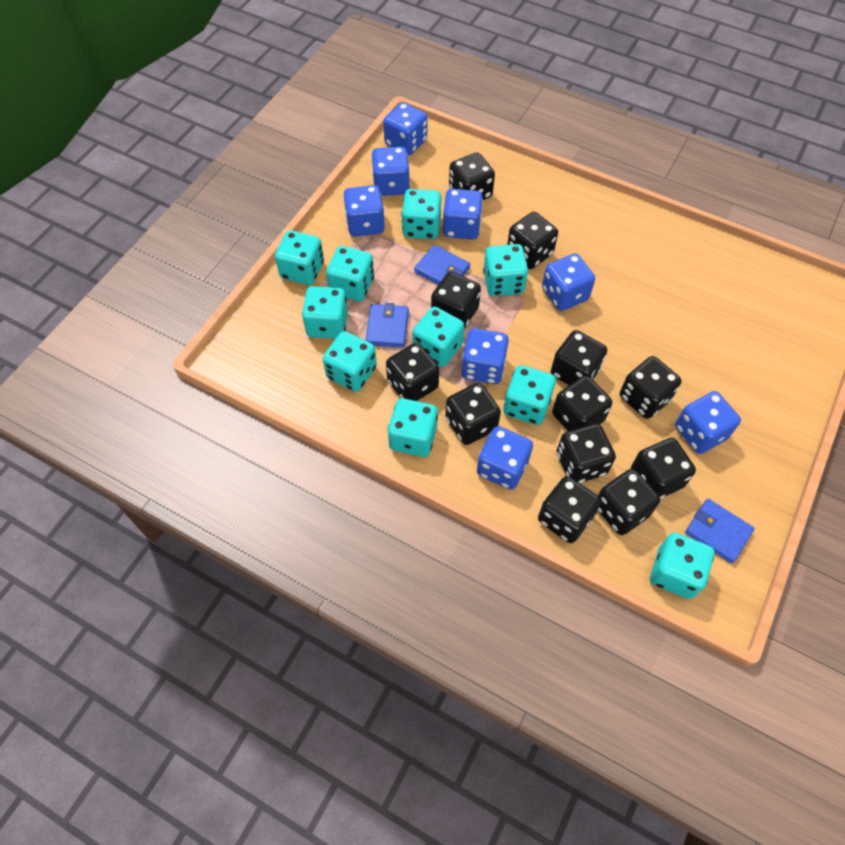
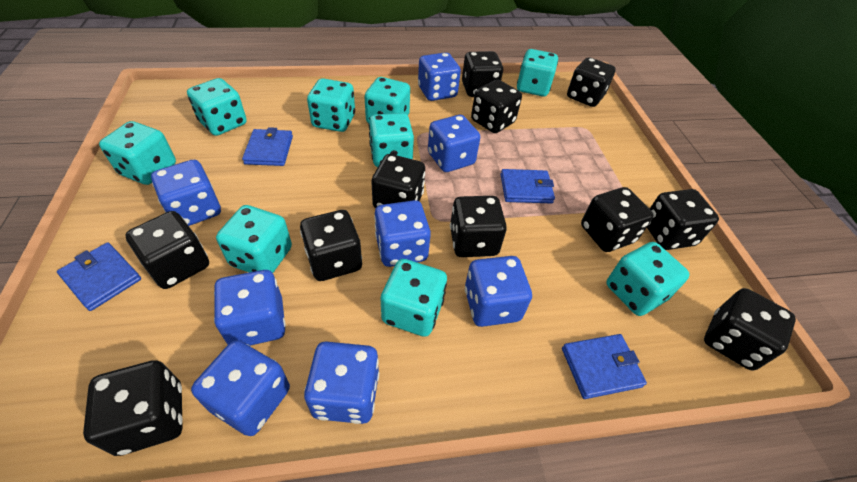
black dice: 12 -> 11
blue wallet: 3 -> 4
turquoise dice: 10 -> 9

